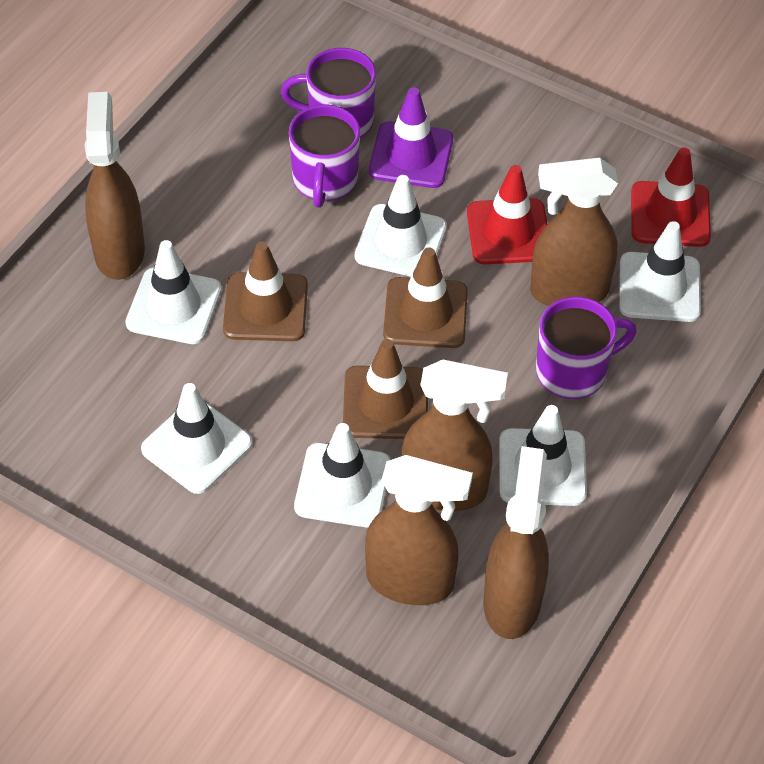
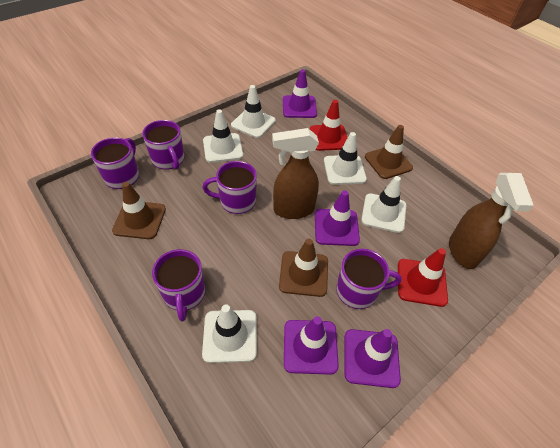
brown spray bottle: 5 -> 2
purple mug: 3 -> 5
purple traffic cone: 1 -> 4
white traffic cone: 6 -> 5

